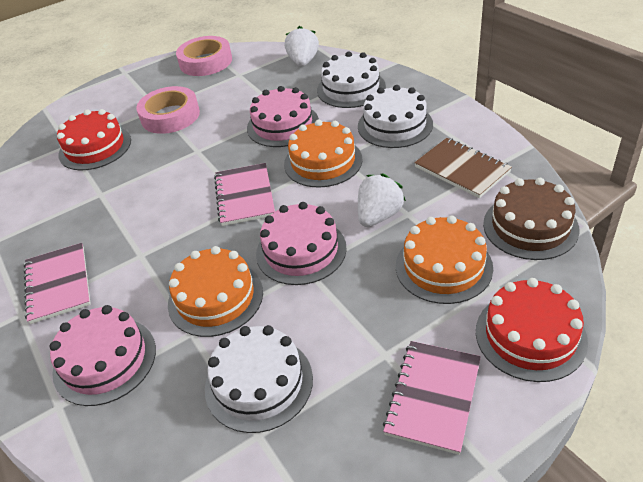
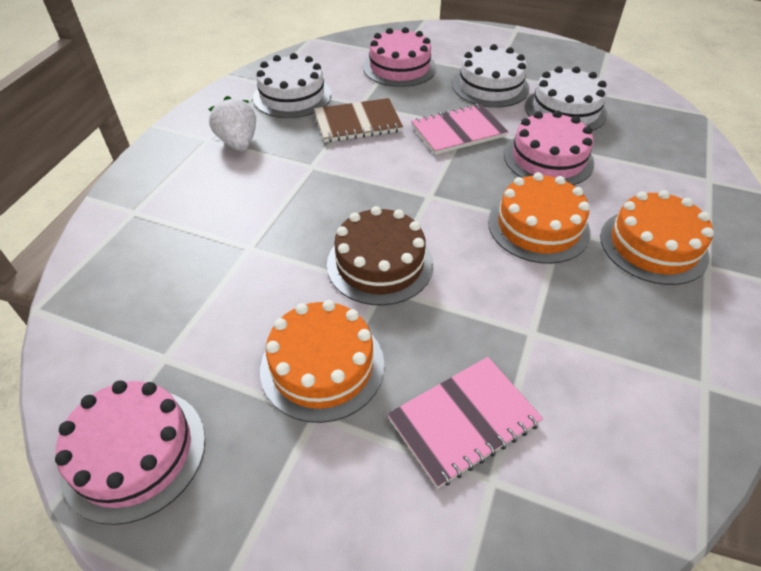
pink notebook: 3 -> 2
pink tape: 2 -> 0
red cake: 2 -> 0
white strawberry: 2 -> 1

